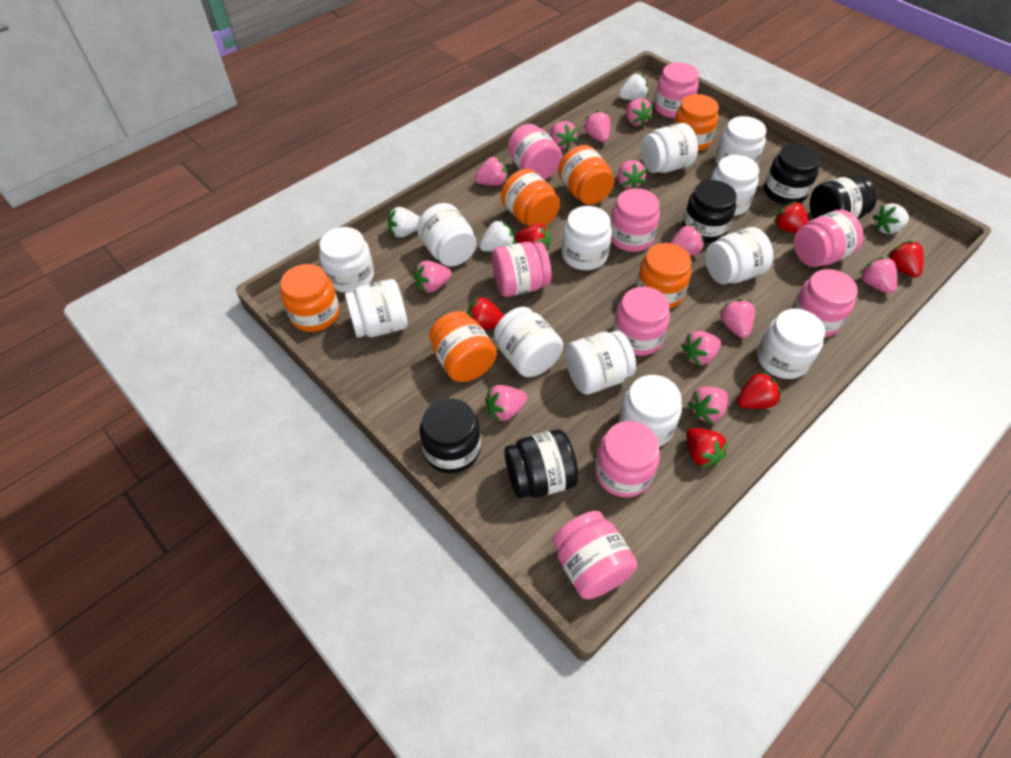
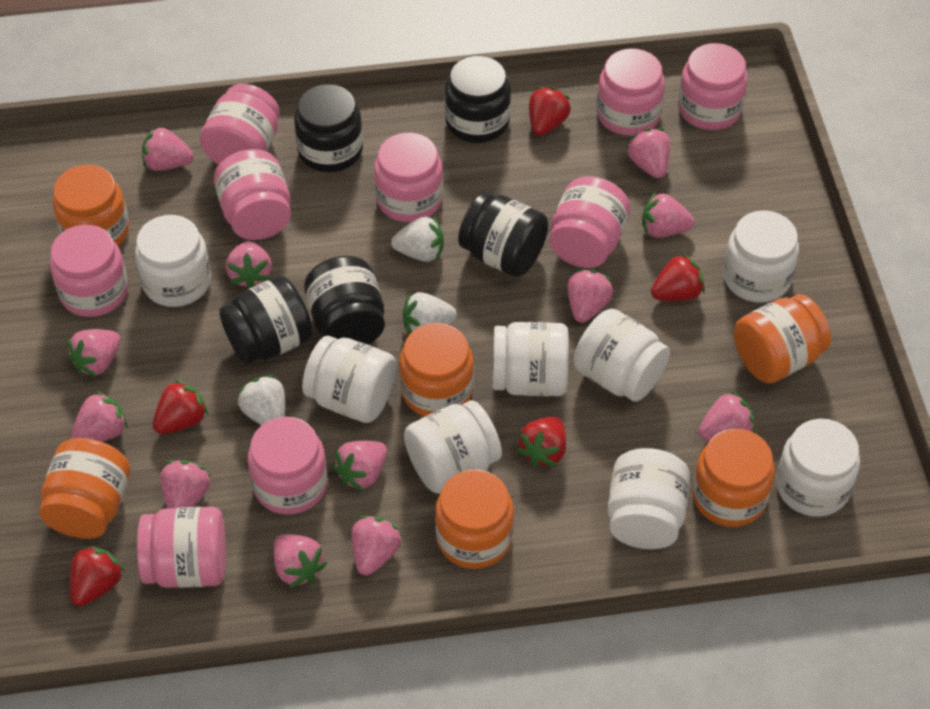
red strawberry: 6 -> 5
white jar: 12 -> 8
white strawberry: 4 -> 3

